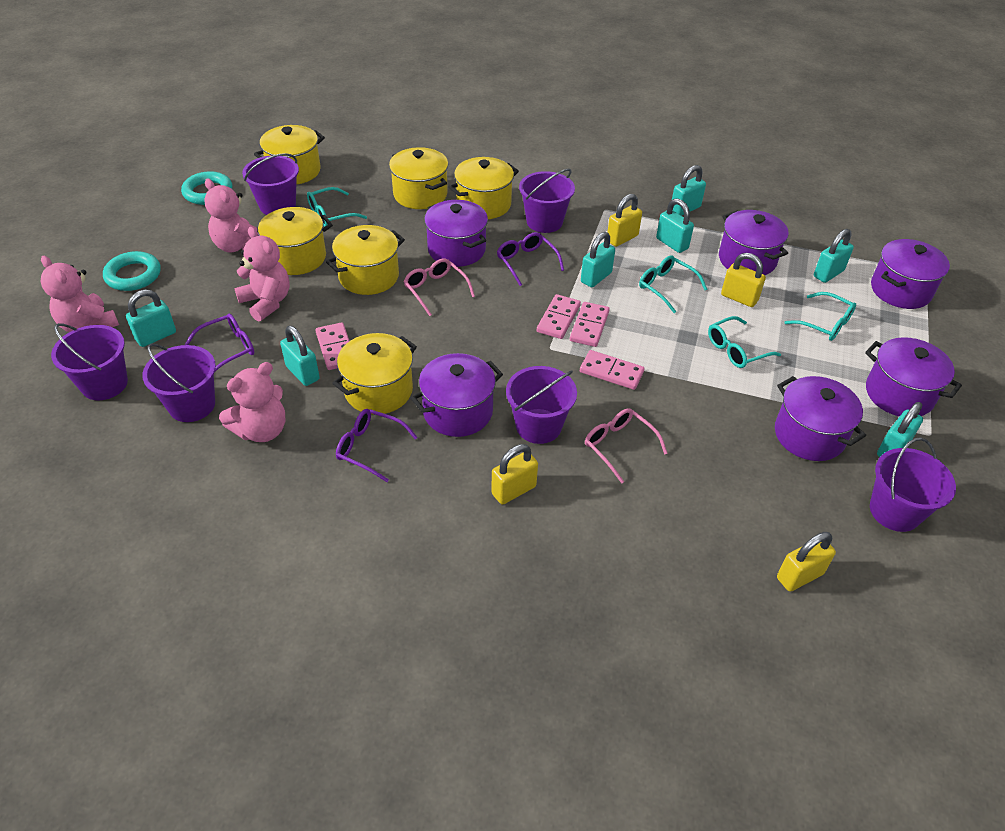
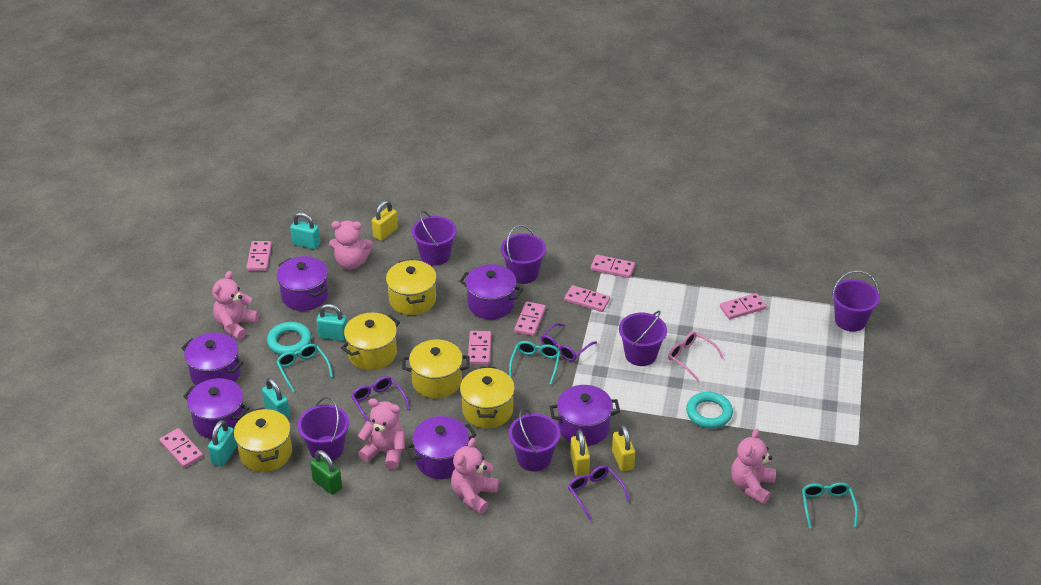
green padlock: 0 -> 1
pink domino: 4 -> 7
pink glasses: 2 -> 1
pink teddy bear: 4 -> 5
turquoise glasses: 4 -> 3
turquoise padlock: 7 -> 4
yellow padlock: 4 -> 3
yellow pot: 6 -> 5

